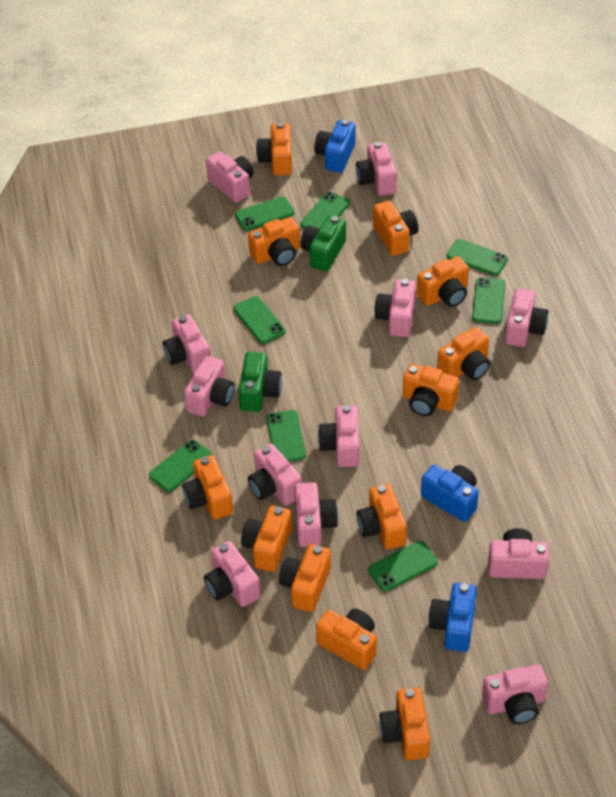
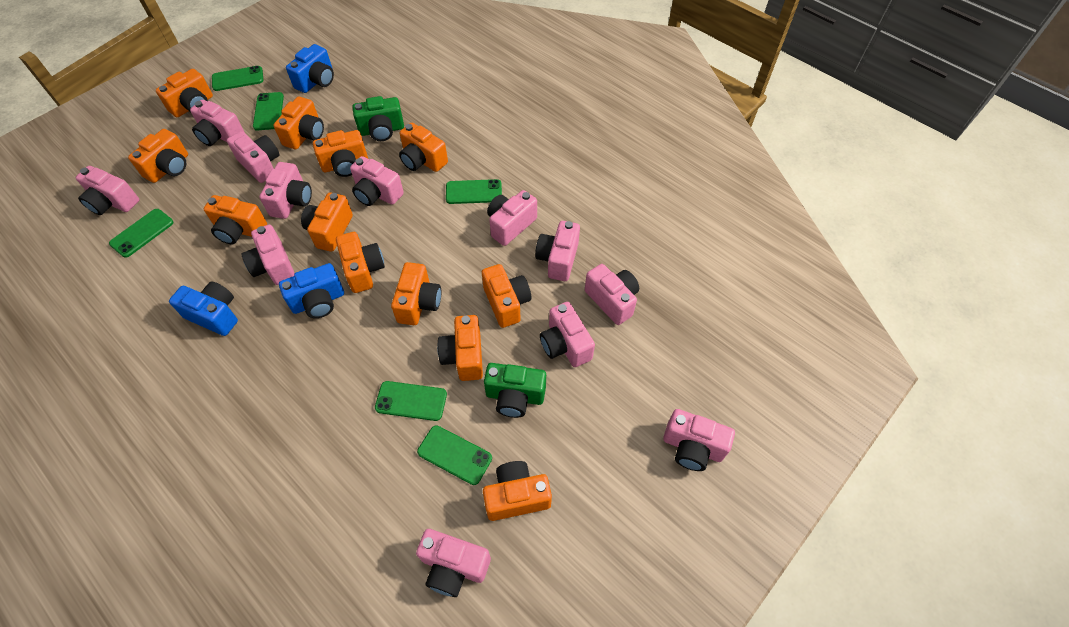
green phone: 8 -> 6

